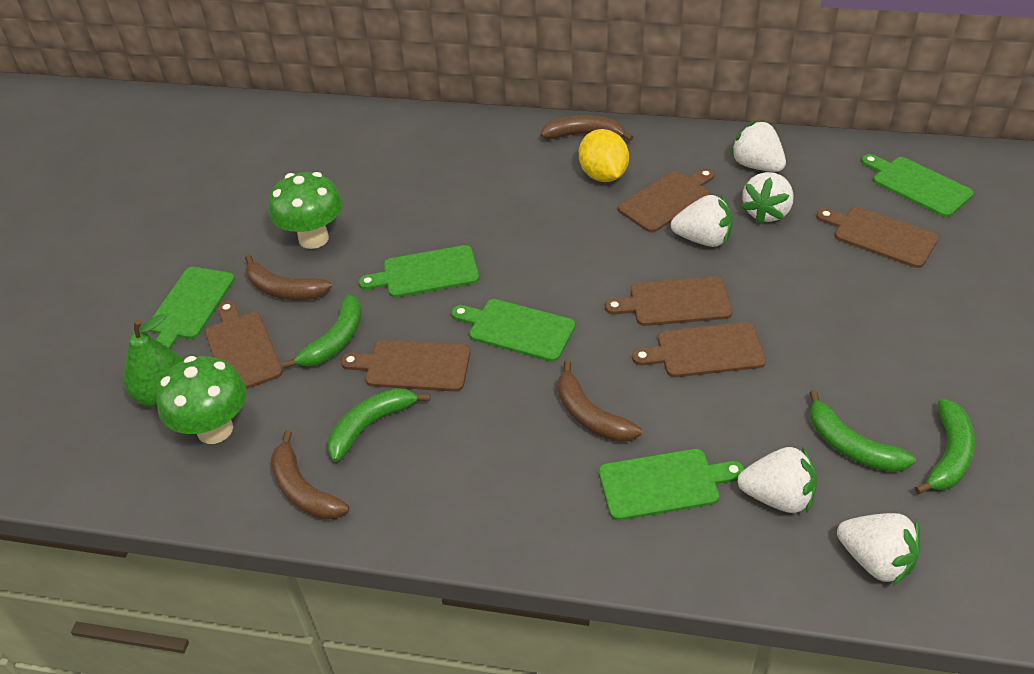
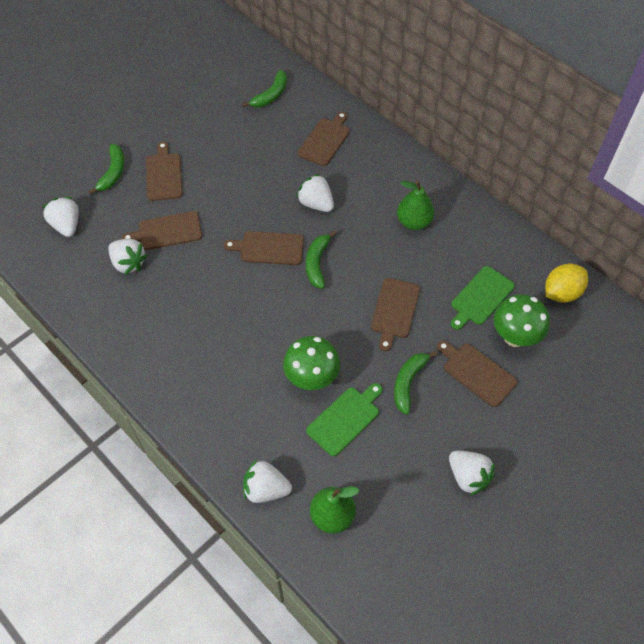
brown banana: 4 -> 0
green cutting board: 5 -> 2
green pear: 1 -> 2

